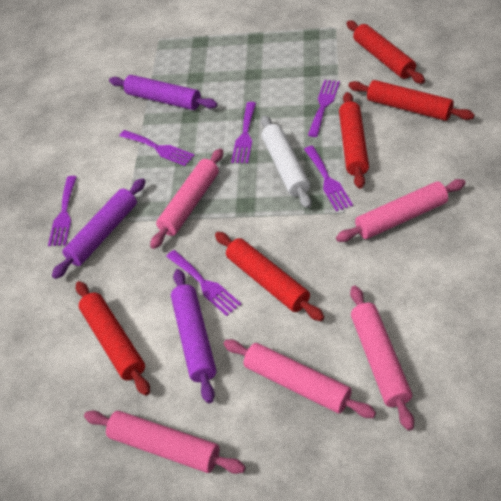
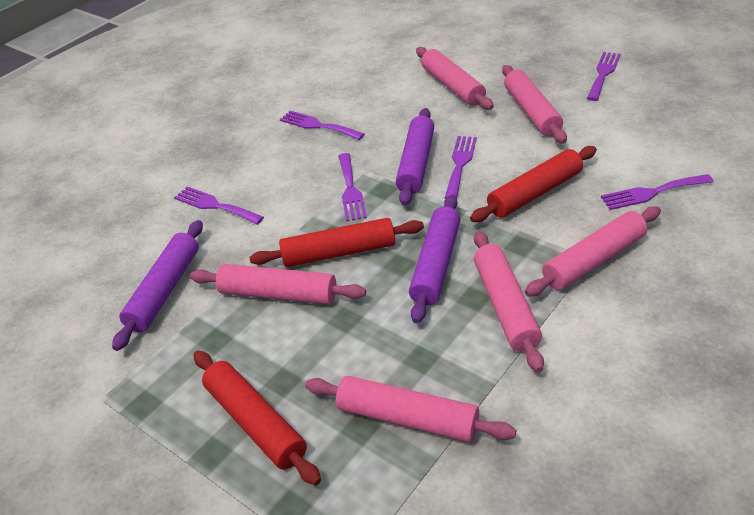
pink rolling pin: 5 -> 6
red rolling pin: 5 -> 3
white rolling pin: 1 -> 0

